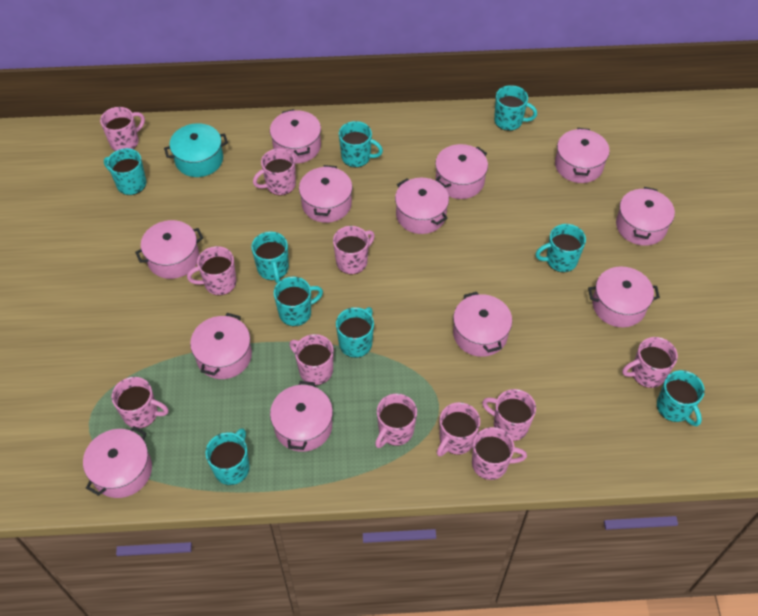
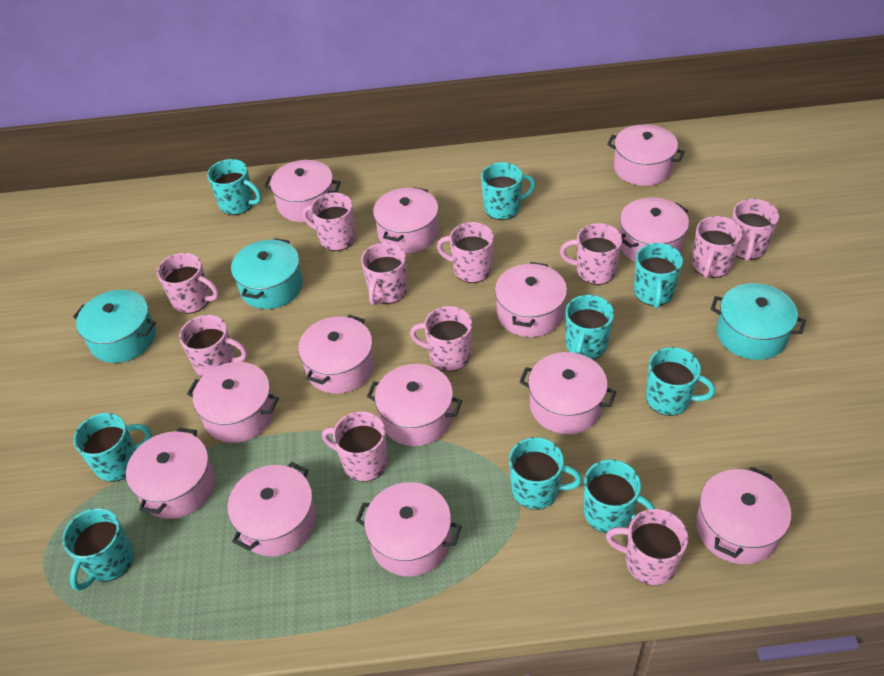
pink pot: 12 -> 13
turquoise pot: 1 -> 3

